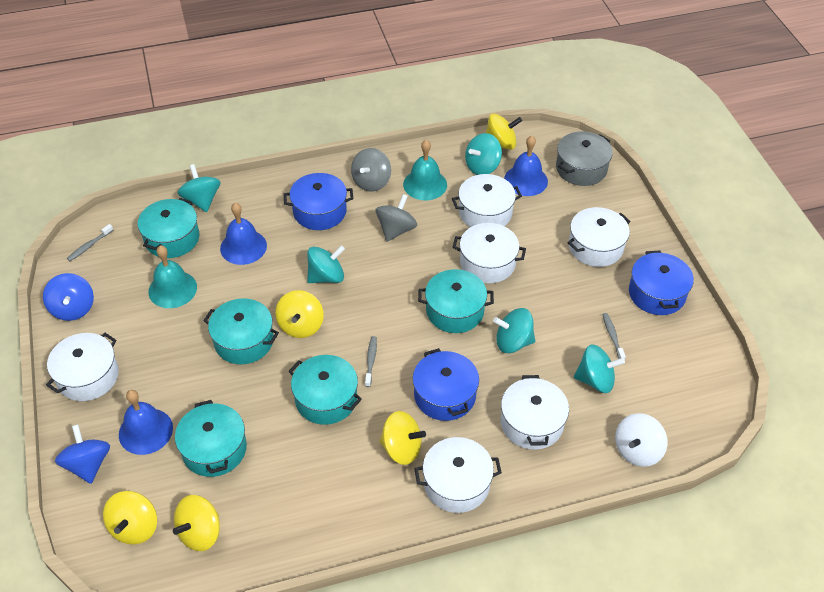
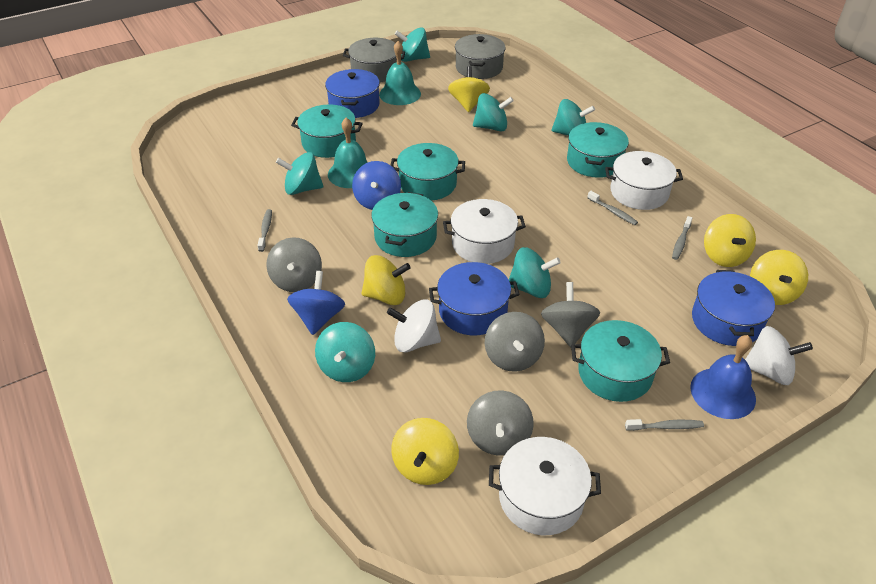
blue bell: 3 -> 1
grey pot: 1 -> 2
grey spinning top: 2 -> 4
grey toothbrush: 3 -> 4
turquoise spinning top: 5 -> 6
white pot: 6 -> 3
white spinning top: 1 -> 2

